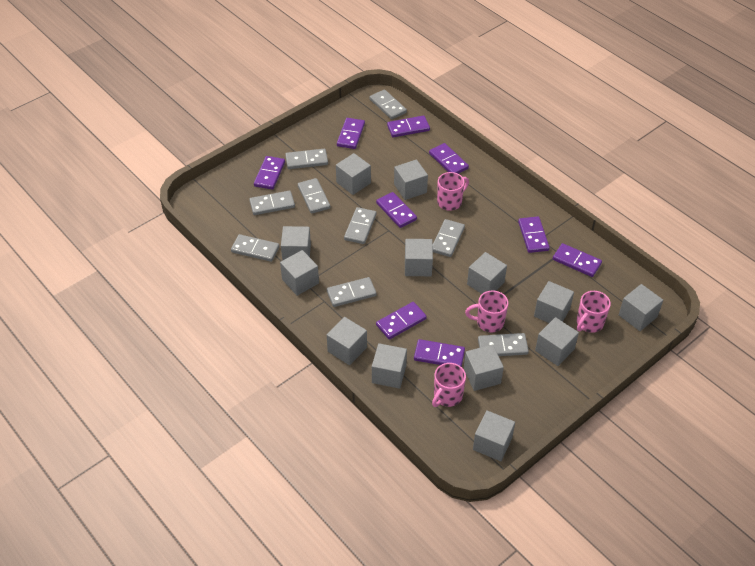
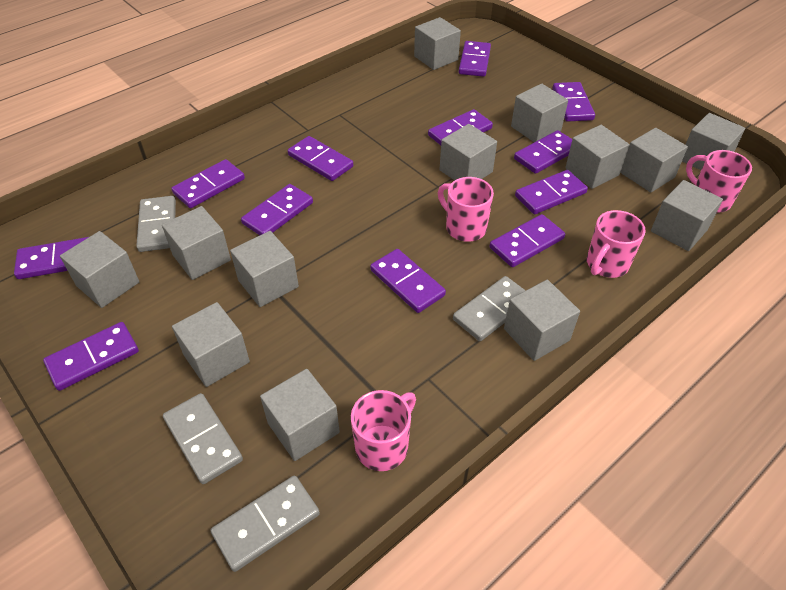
grey domino: 9 -> 4
purple domino: 9 -> 12

